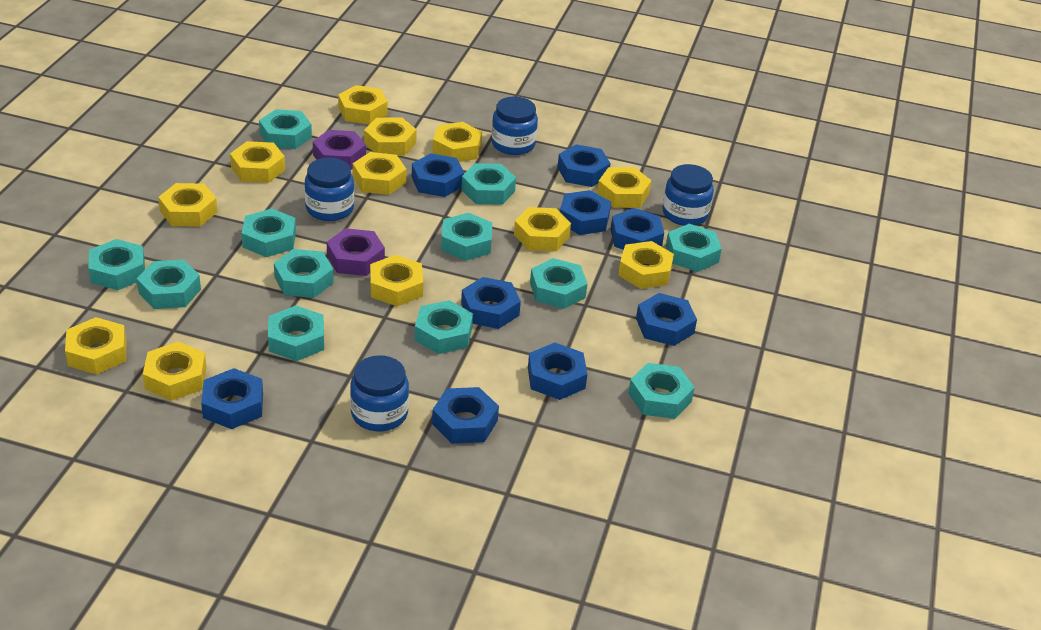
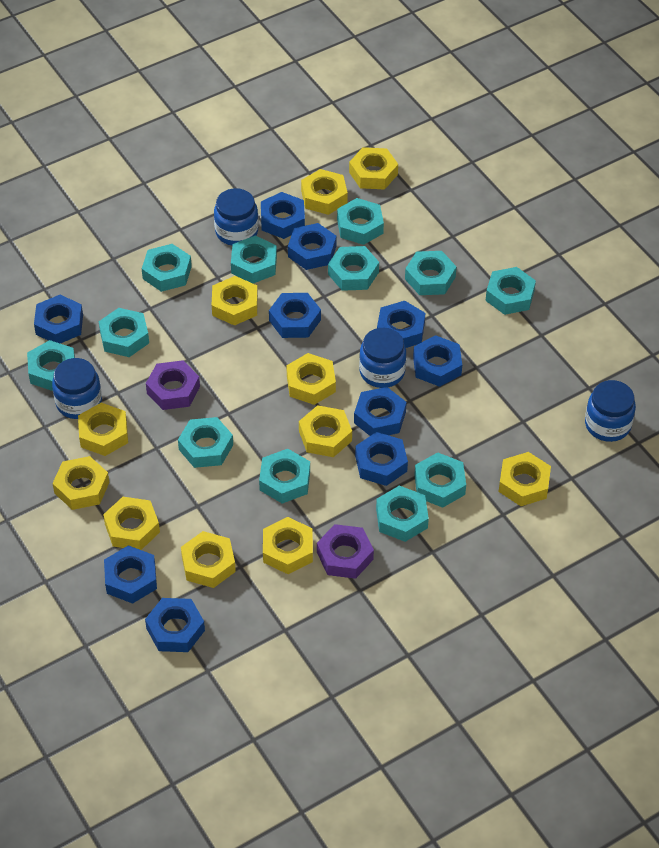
blue nut: 9 -> 10
yellow nut: 12 -> 11

